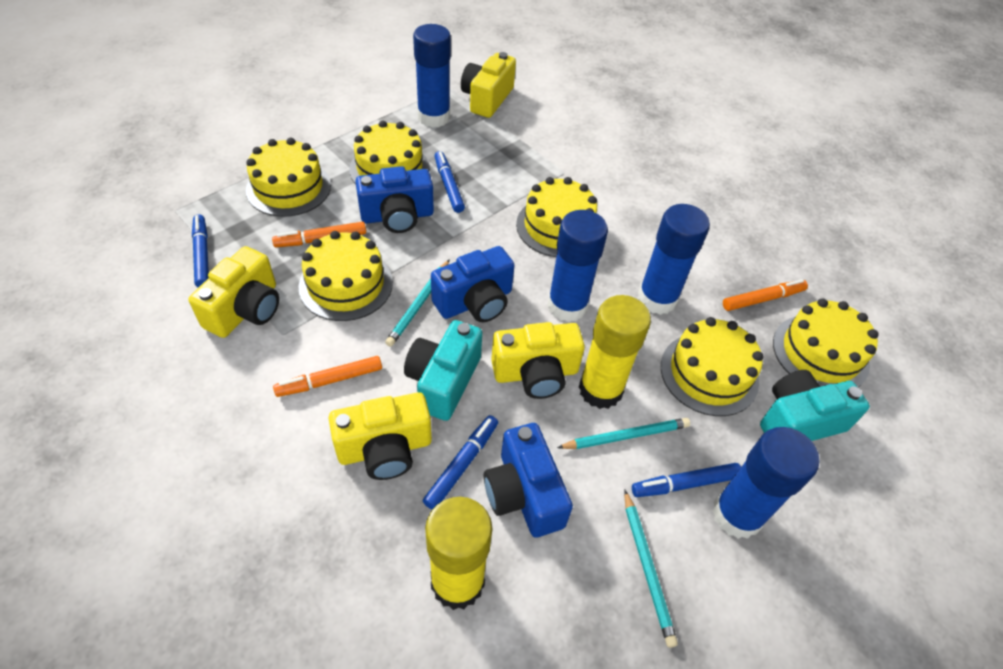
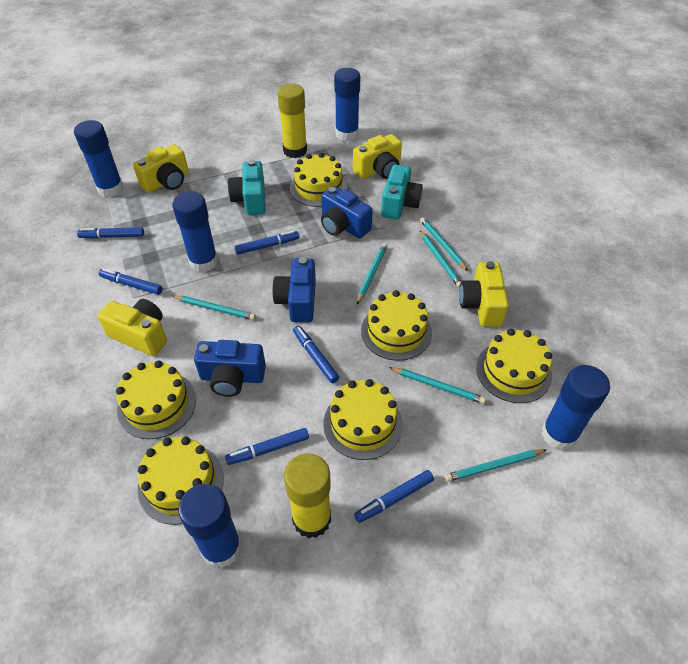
blue glue stick: 4 -> 5
blue marker: 4 -> 6
orange marker: 3 -> 0
turquoise pencil: 3 -> 6

